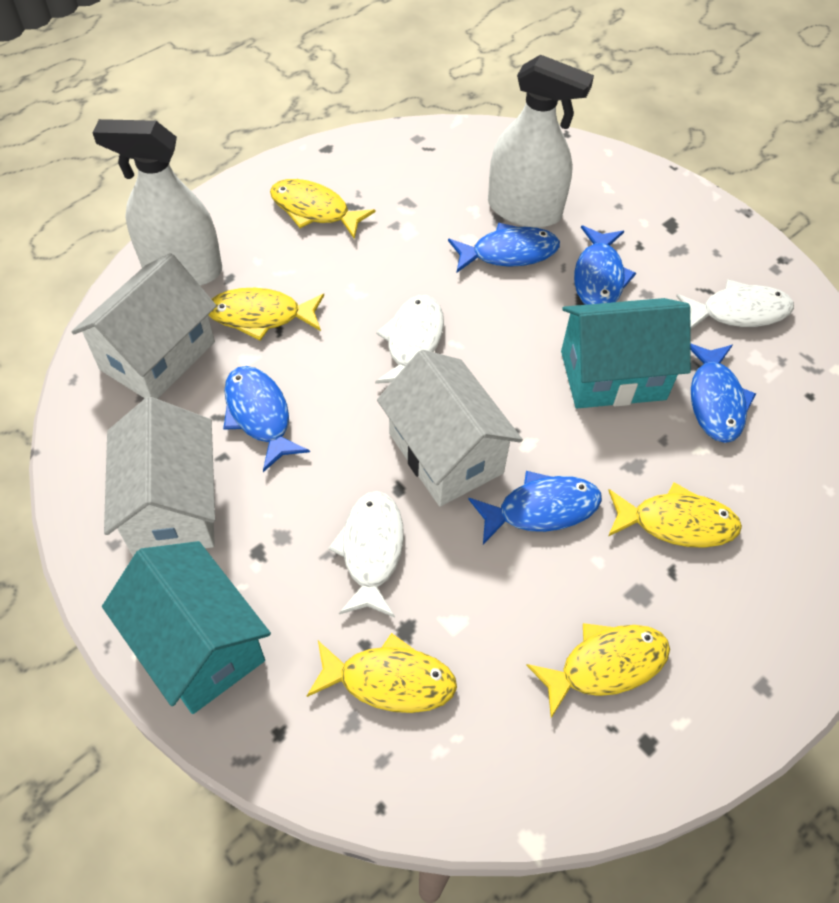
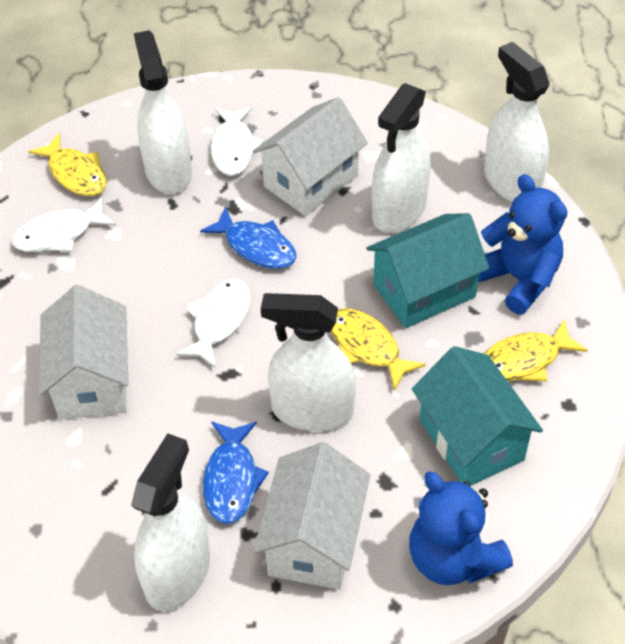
blue fish: 5 -> 2
blue teddy bear: 0 -> 2
white spray bottle: 2 -> 5
yellow fish: 5 -> 3

